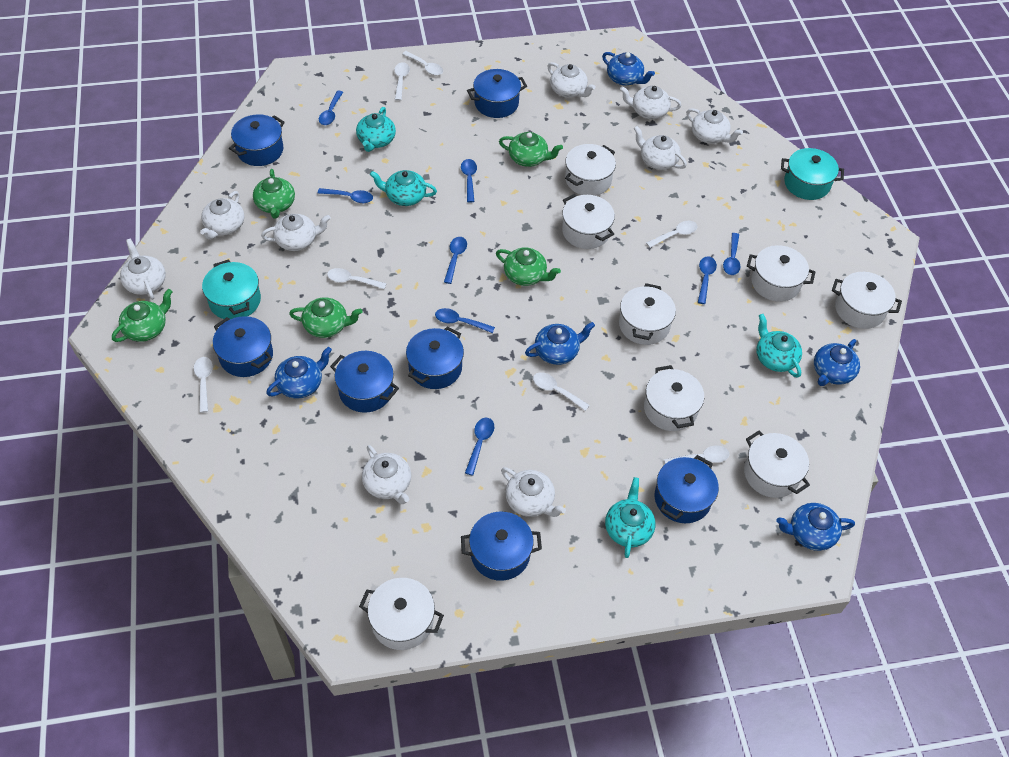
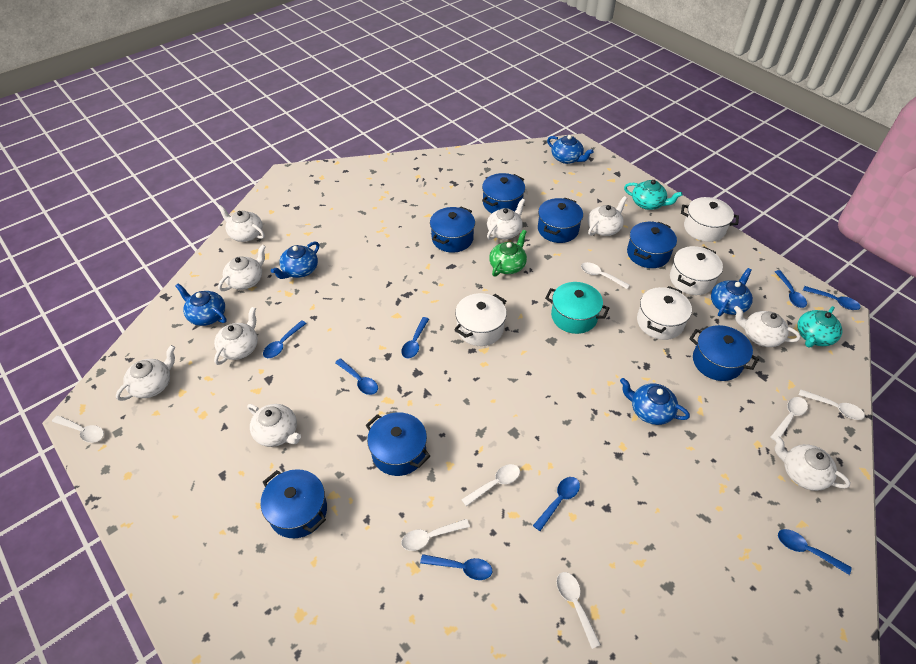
green teapot: 5 -> 1
turquoise pot: 2 -> 1
turquoise teapot: 4 -> 2
white pot: 8 -> 4

